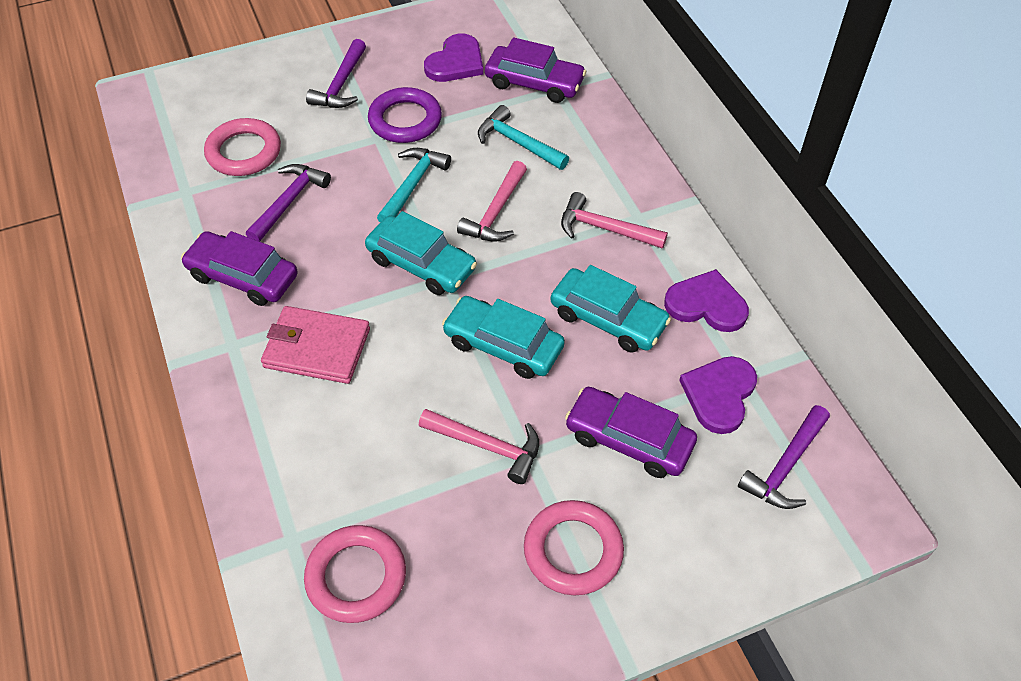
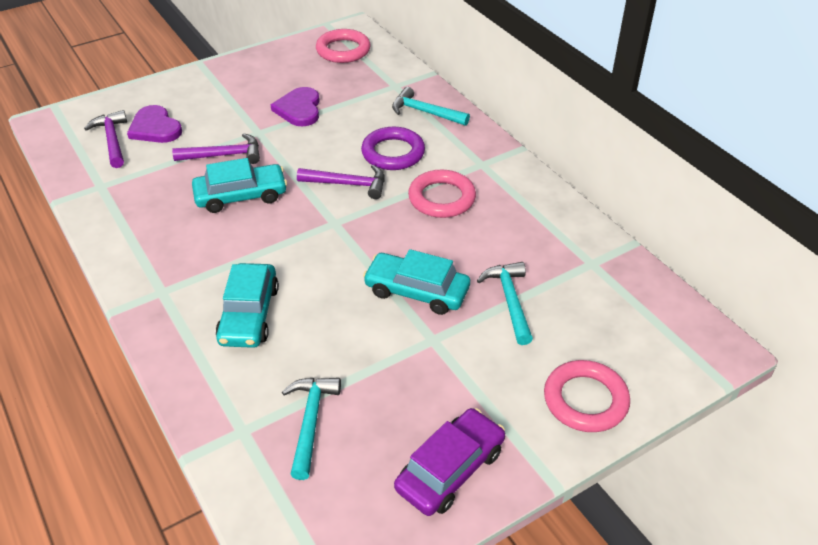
pink hammer: 3 -> 0
pink wallet: 1 -> 0
purple car: 3 -> 1
purple heart: 3 -> 2
turquoise hammer: 2 -> 3

